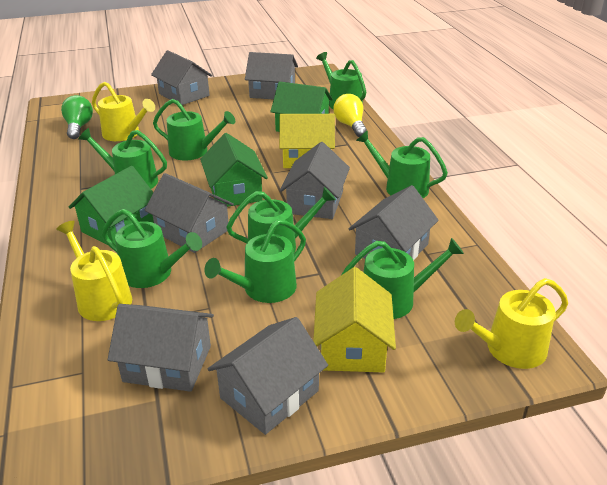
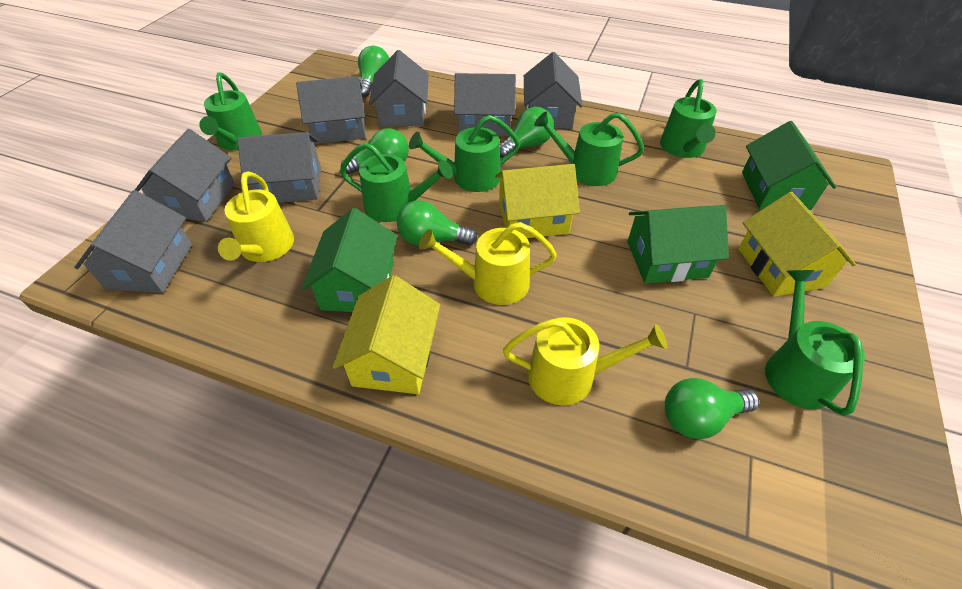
green light bulb: 1 -> 5
green watering can: 8 -> 6
yellow house: 2 -> 3
yellow light bulb: 1 -> 0

